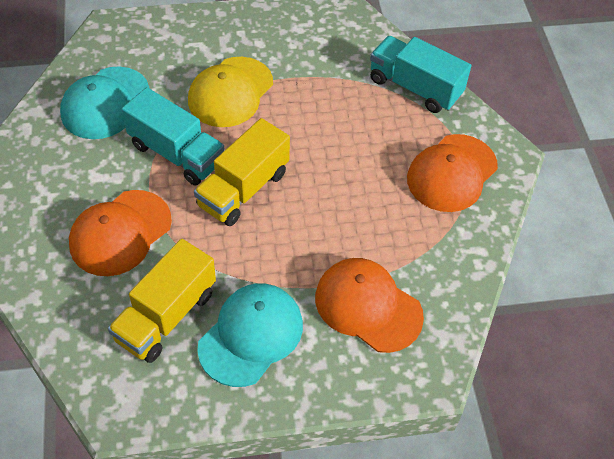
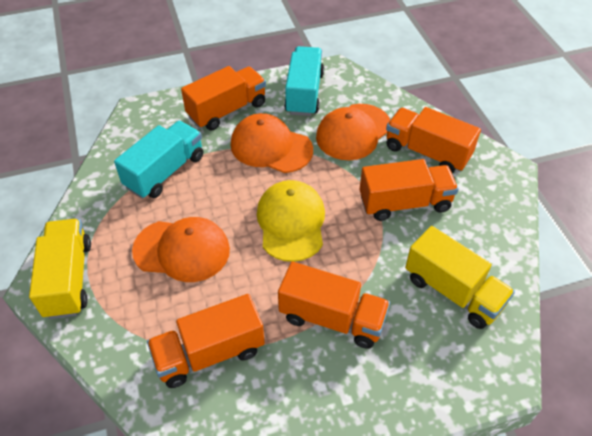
orange truck: 0 -> 5
turquoise cap: 2 -> 0

